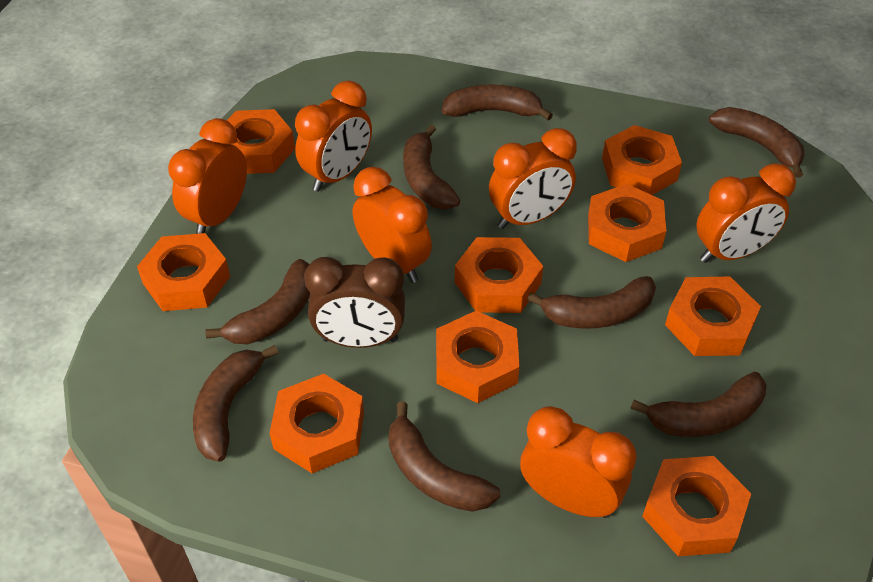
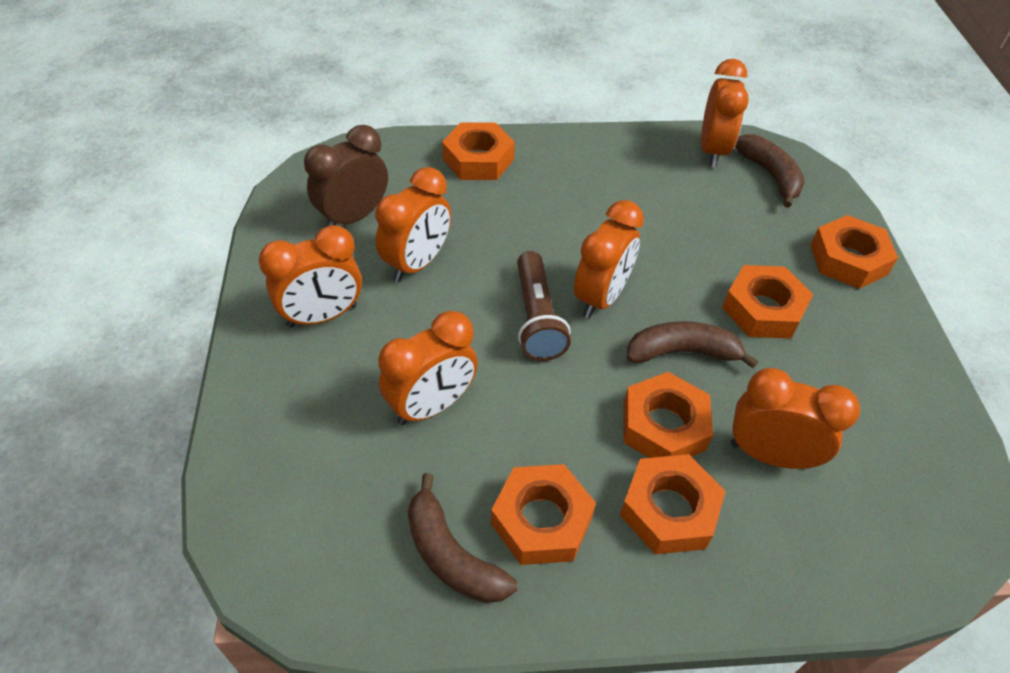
brown banana: 8 -> 3
brown flashlight: 0 -> 1
orange nut: 9 -> 6

